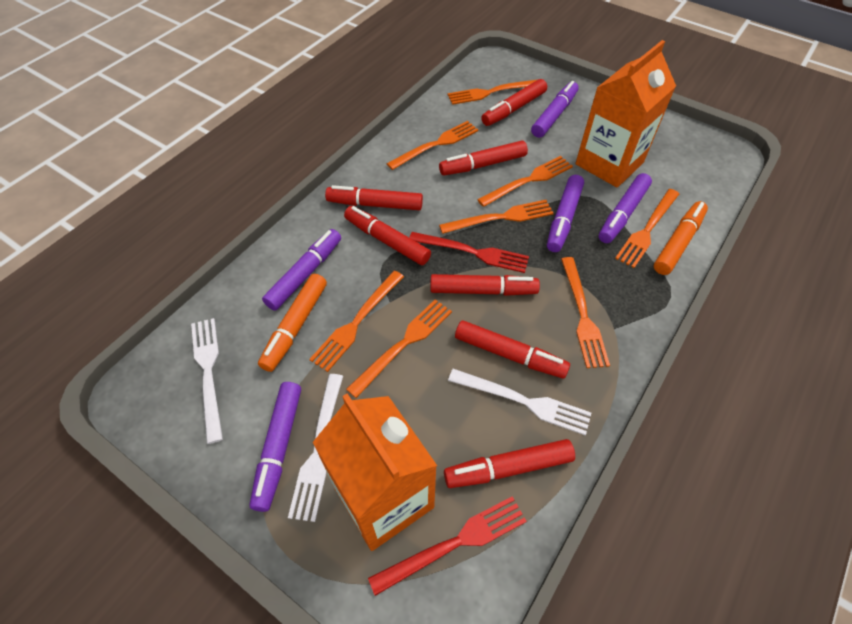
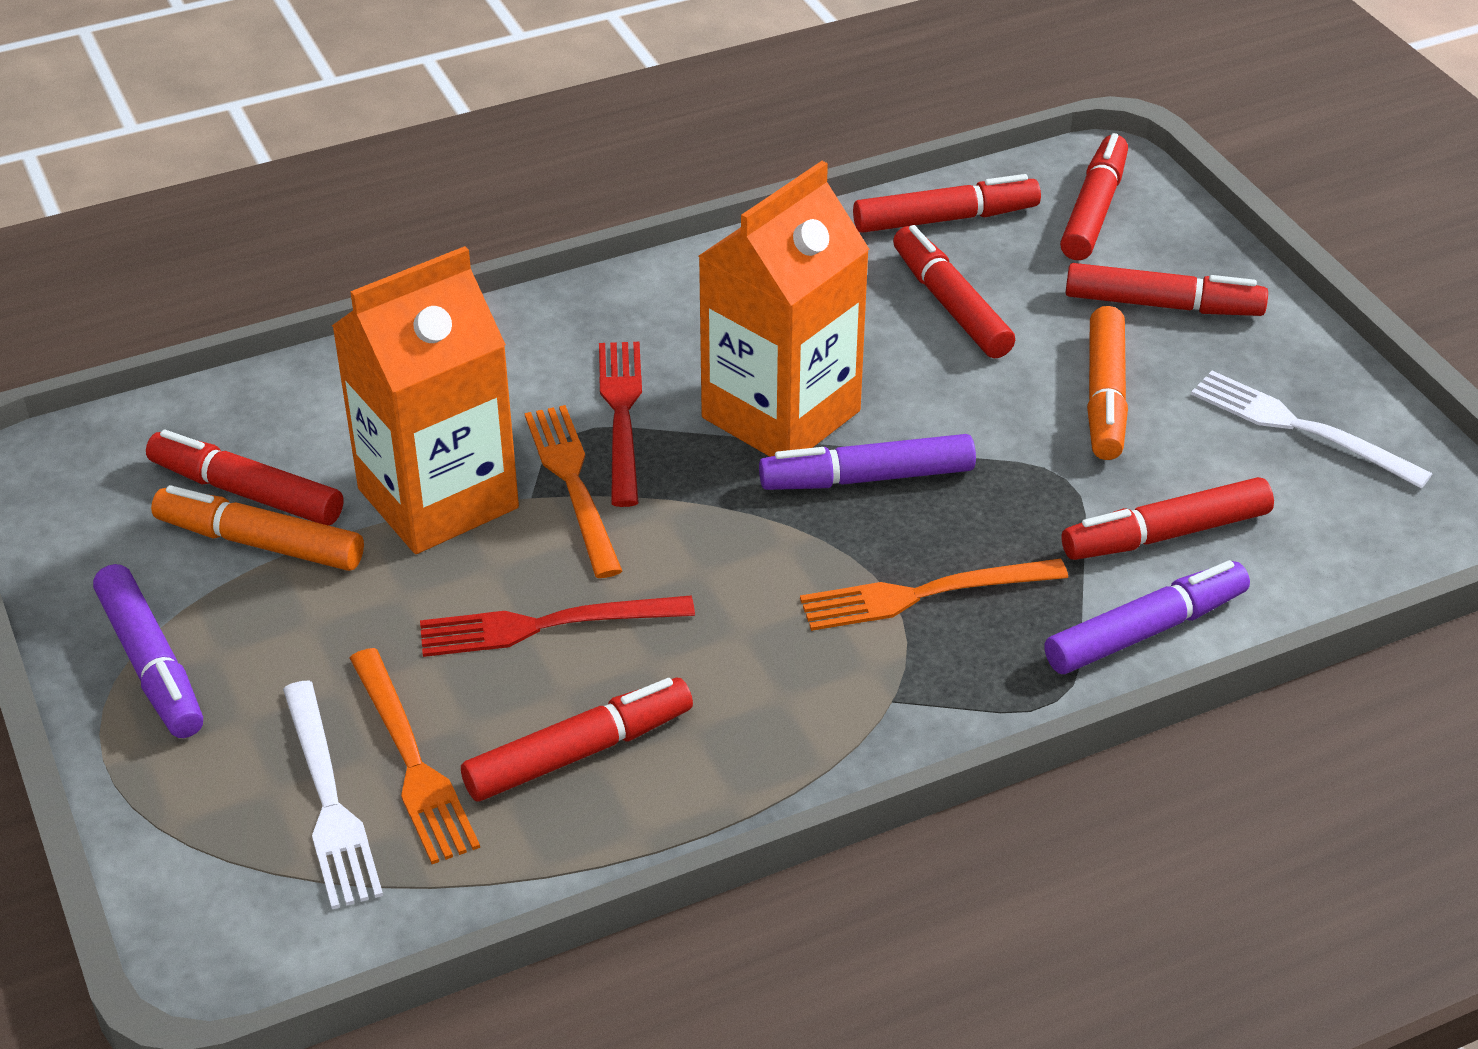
orange fork: 8 -> 3
purple marker: 5 -> 3
white fork: 3 -> 2

